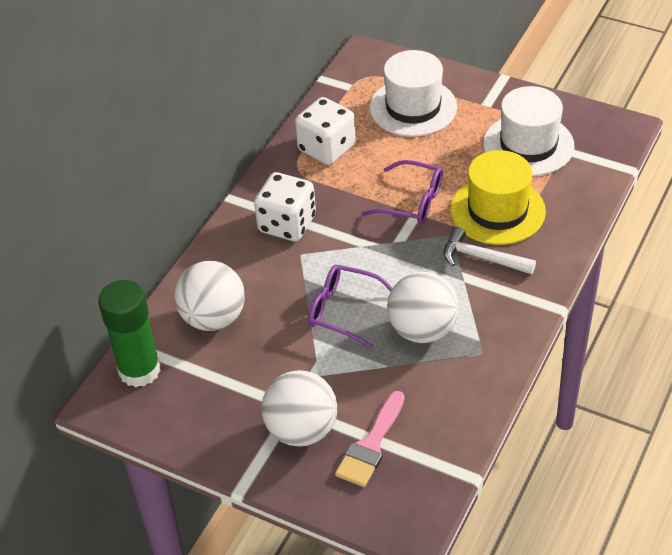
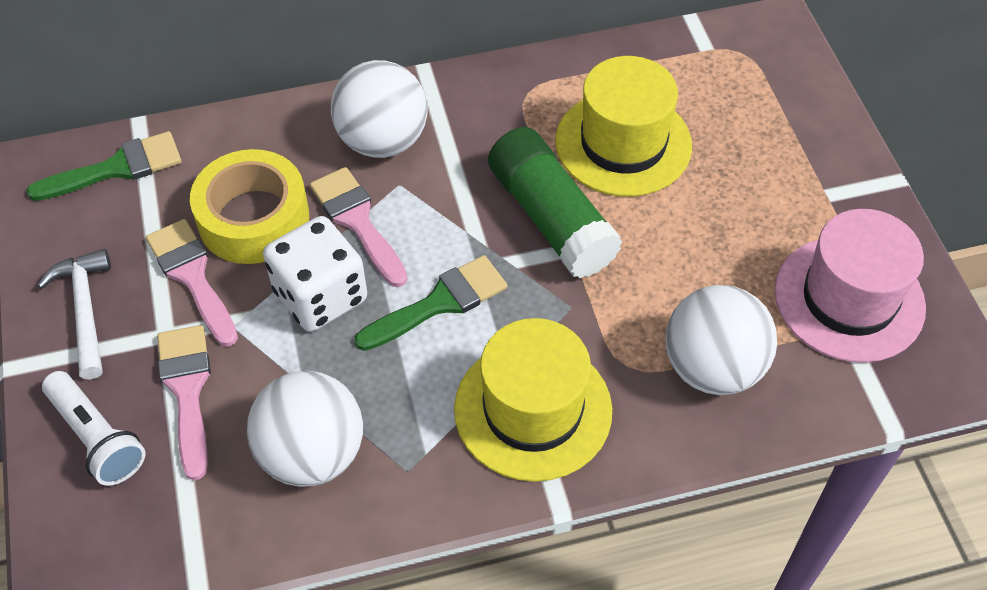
green brush: 0 -> 2
pink brush: 1 -> 3
pink hat: 0 -> 1
purple glasses: 2 -> 0
white dice: 2 -> 1
white flashlight: 0 -> 1
white hat: 2 -> 0
yellow hat: 1 -> 2
yellow tape: 0 -> 1

